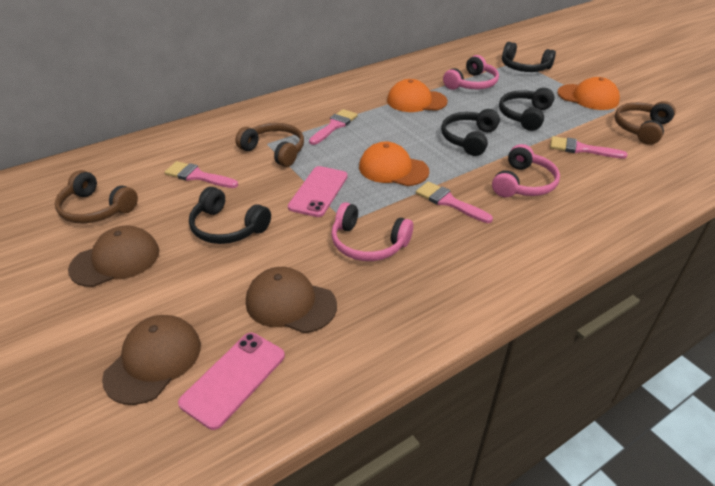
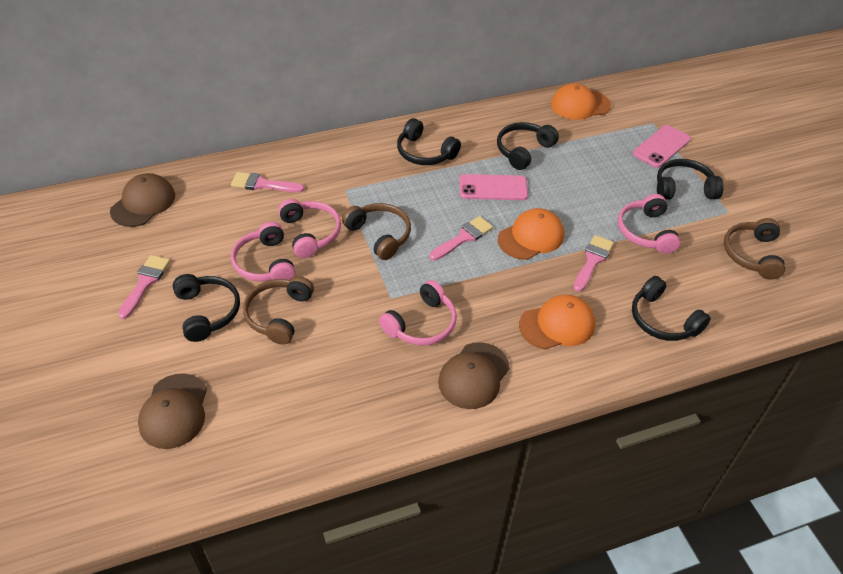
black headphones: 4 -> 5
pink headphones: 3 -> 4

